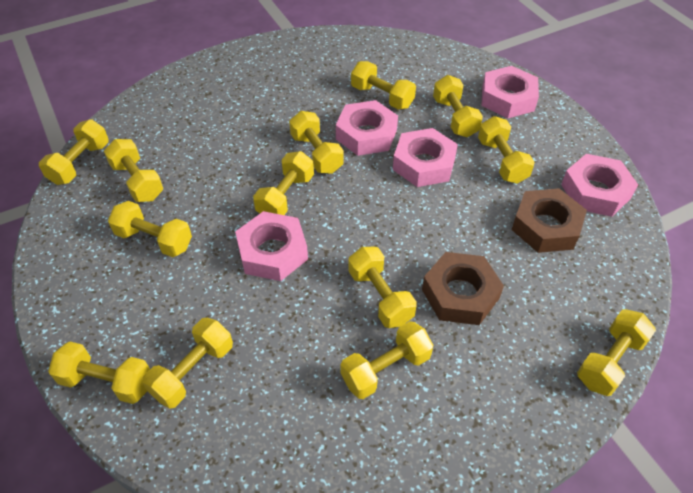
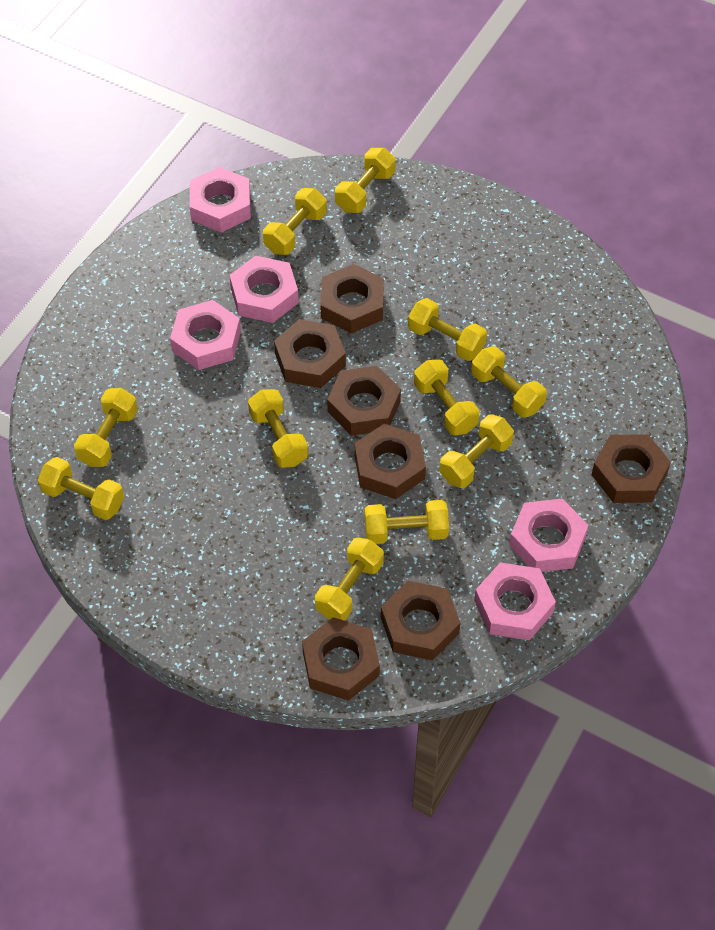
brown nut: 2 -> 7
yellow dumbbell: 13 -> 11

